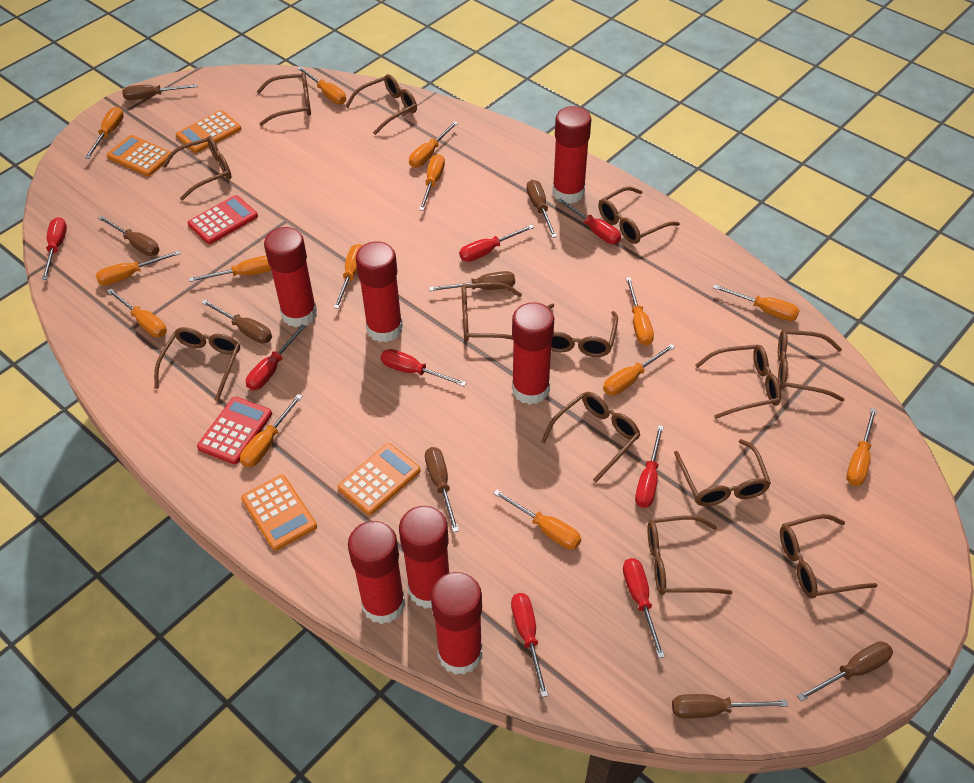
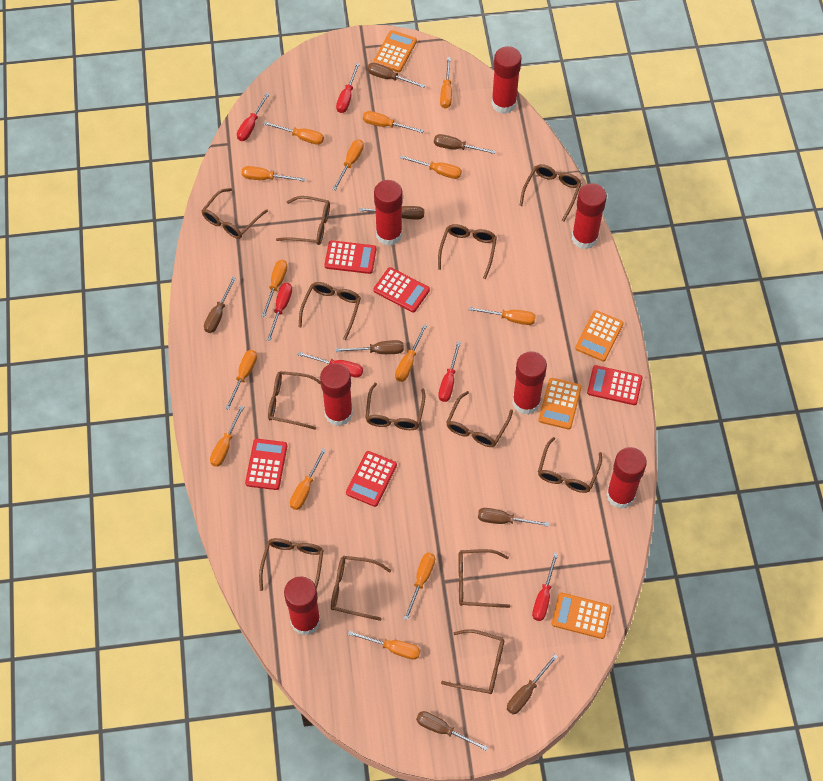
red calculator: 2 -> 5
red screwdriver: 8 -> 6

